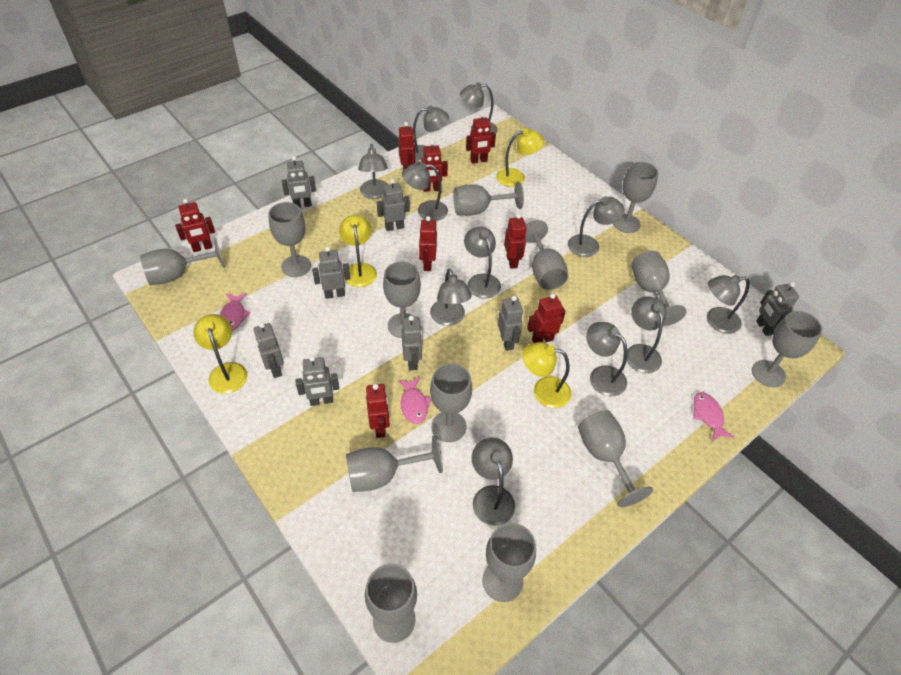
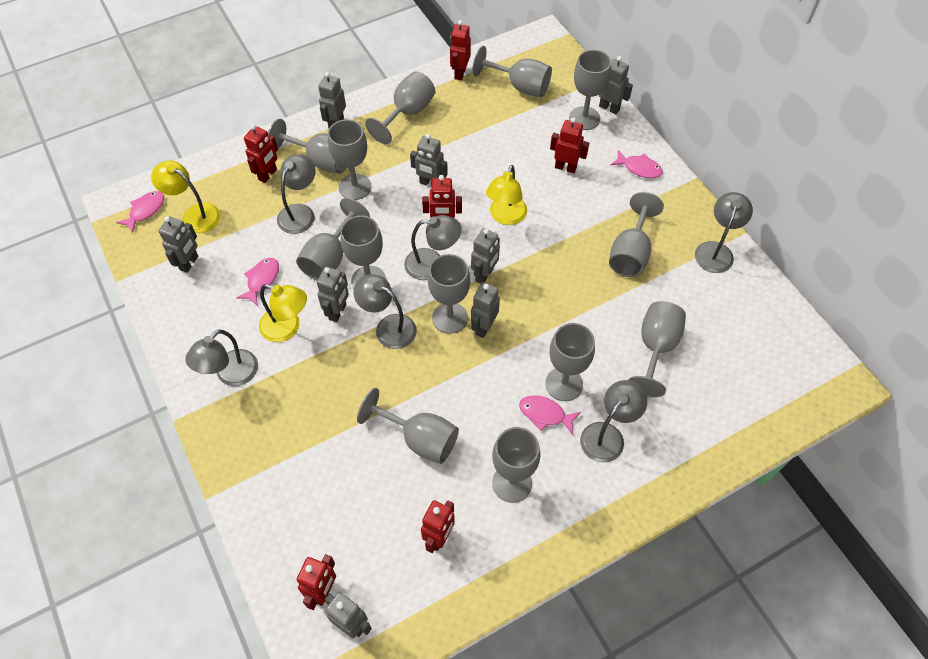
grey lamp: 11 -> 6
pink fish: 3 -> 4
red robot: 8 -> 6
yellow lamp: 4 -> 3

